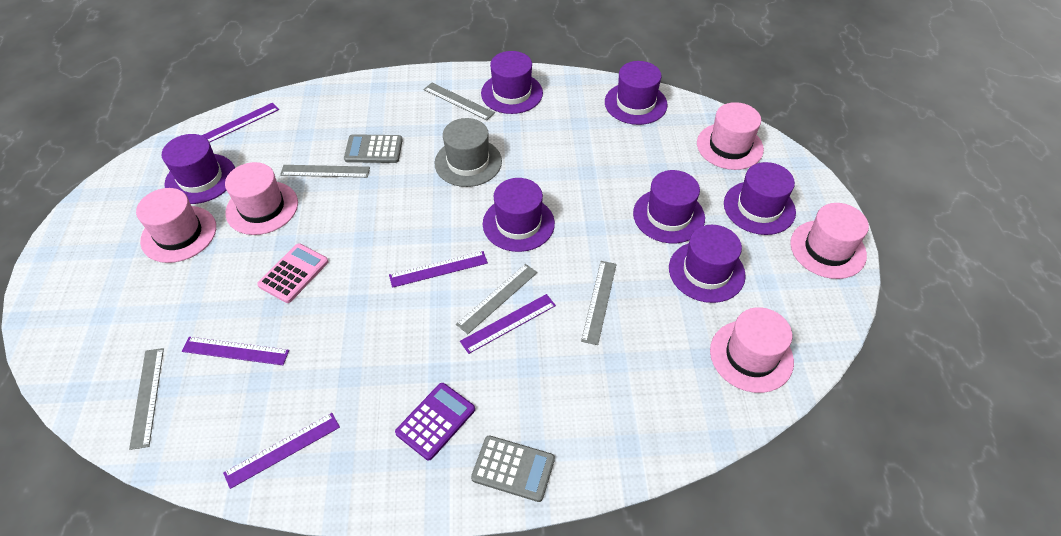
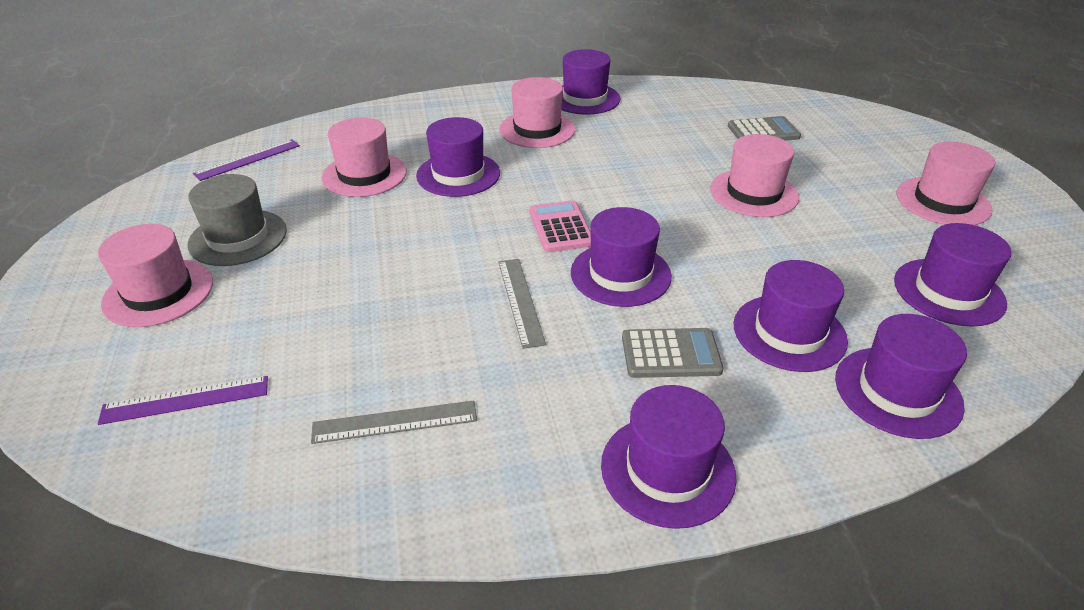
grey ruler: 5 -> 2
purple calculator: 1 -> 0
purple ruler: 5 -> 2

